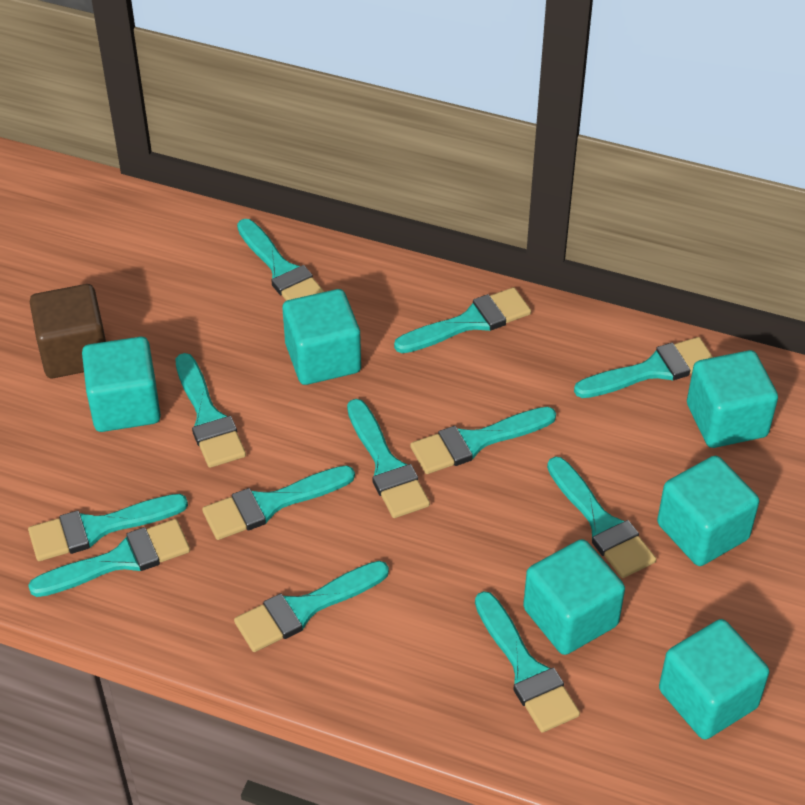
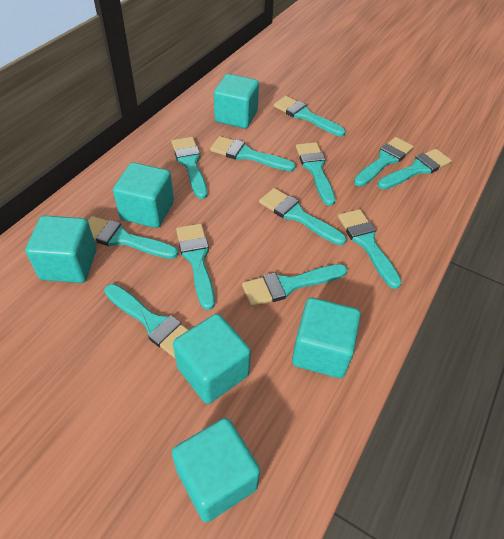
brown cube: 1 -> 0

